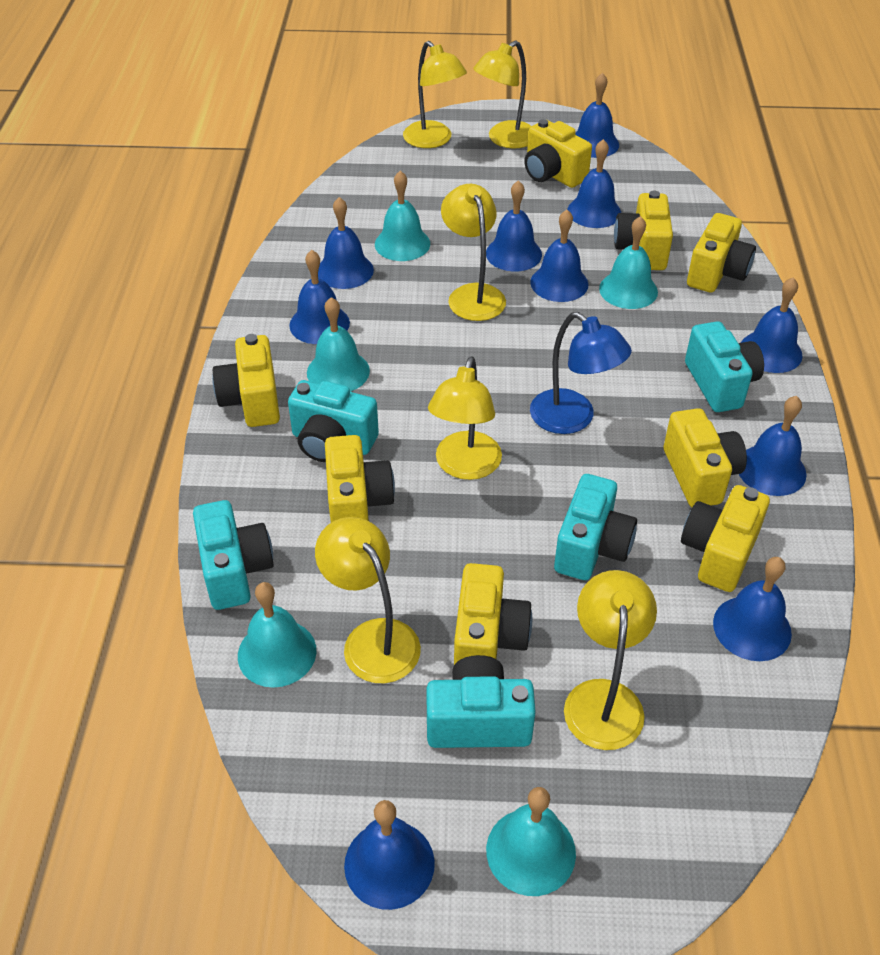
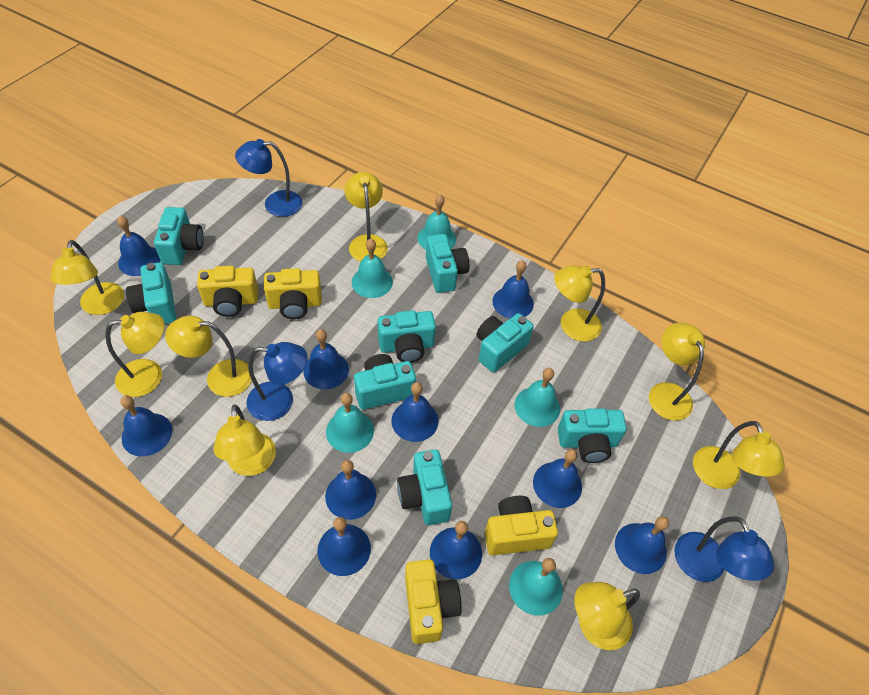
blue lamp: 1 -> 3
turquoise camera: 5 -> 8
yellow camera: 8 -> 4
yellow lamp: 6 -> 9

